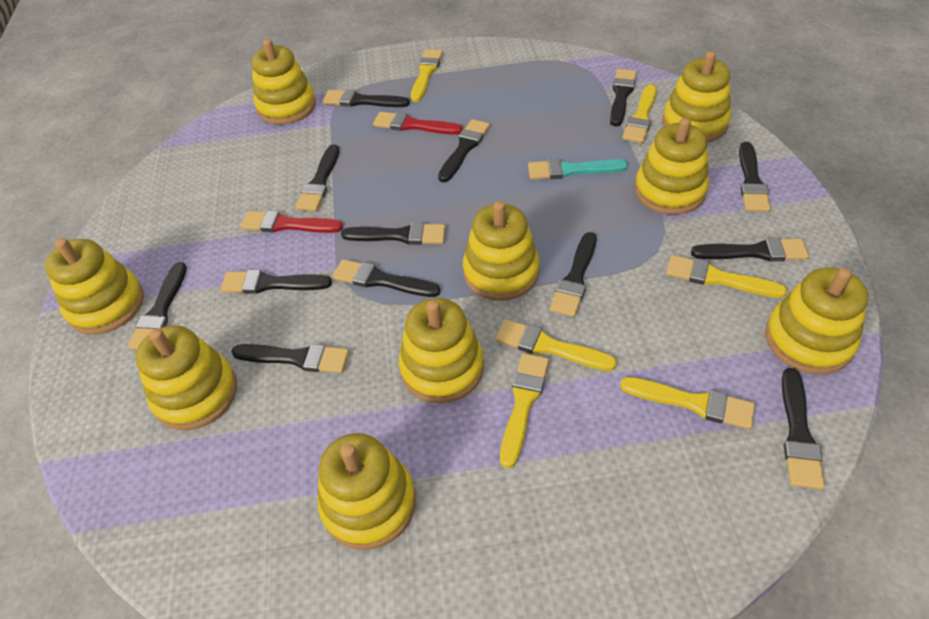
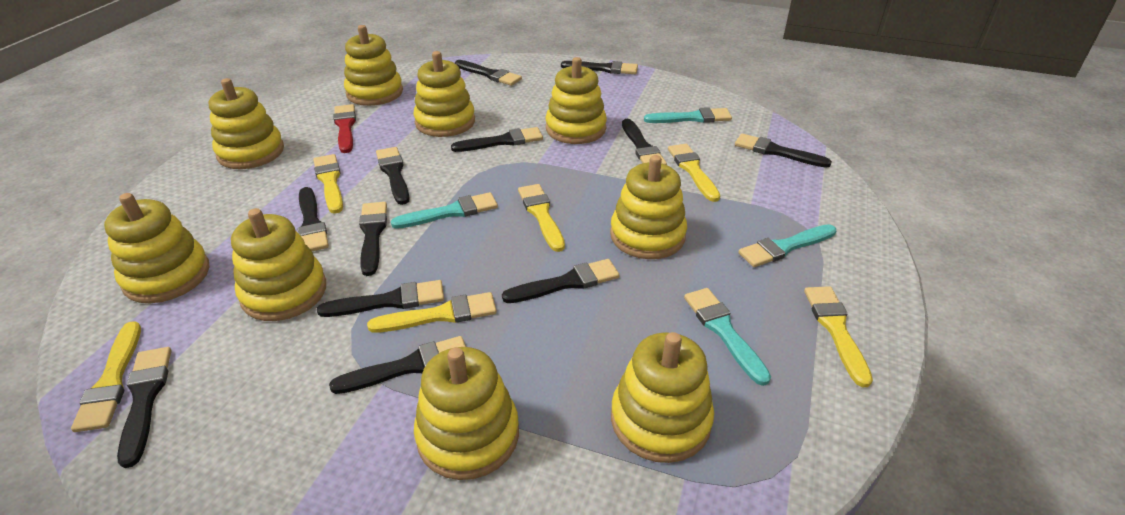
black brush: 13 -> 12
red brush: 2 -> 1
turquoise brush: 1 -> 4

